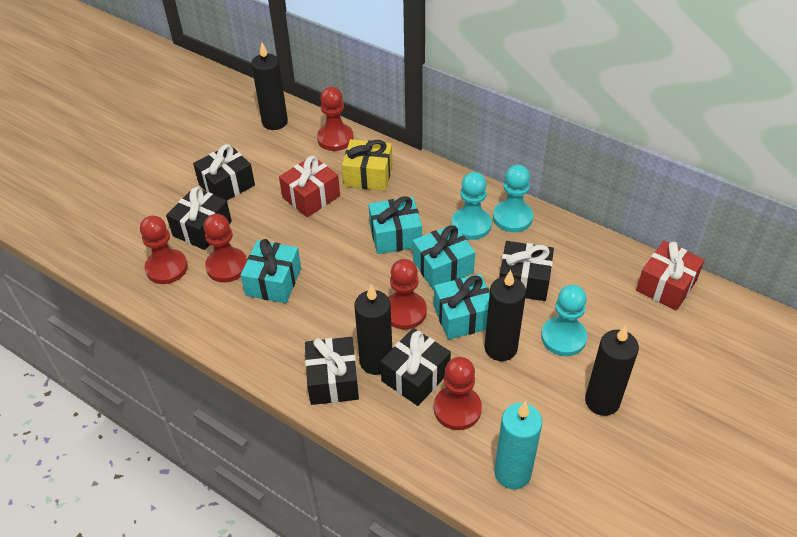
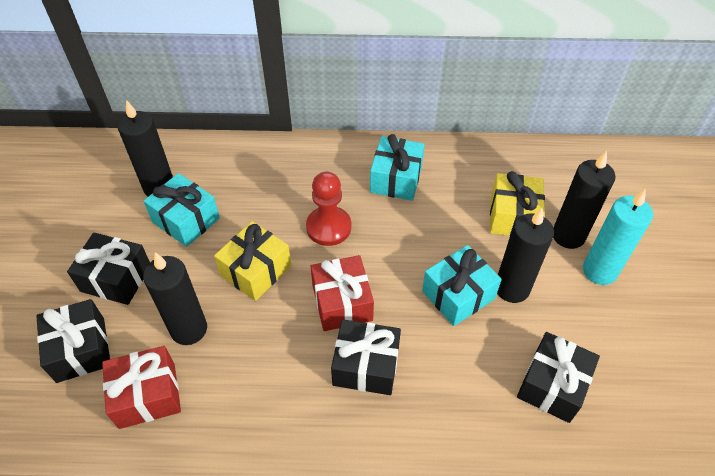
black gift: 5 -> 4
red pawn: 5 -> 1
turquoise gift: 4 -> 3
turquoise pawn: 3 -> 0
yellow gift: 1 -> 2

